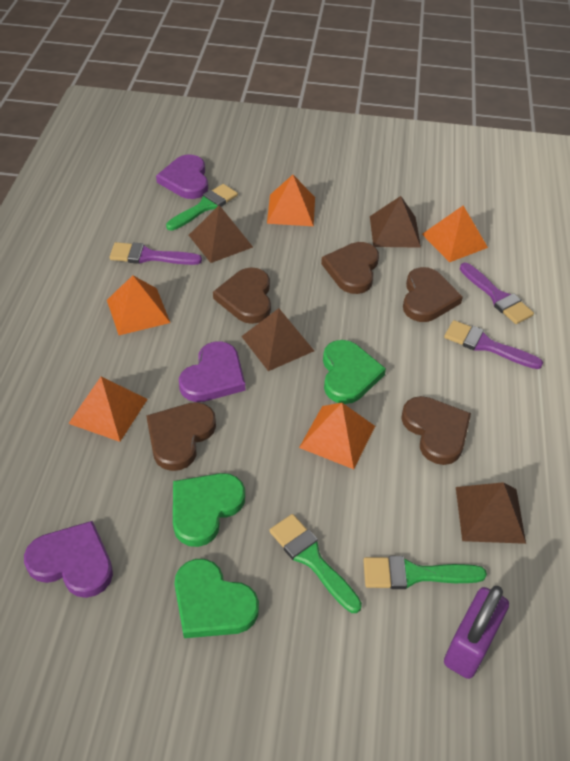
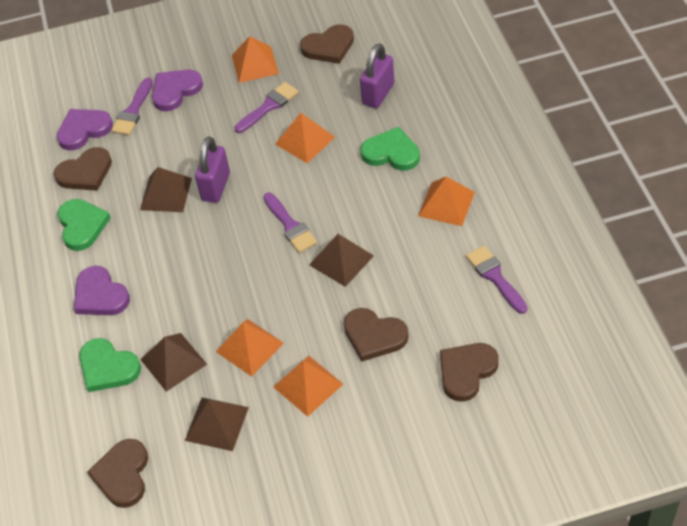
green brush: 3 -> 0
purple brush: 3 -> 4
purple padlock: 1 -> 2

